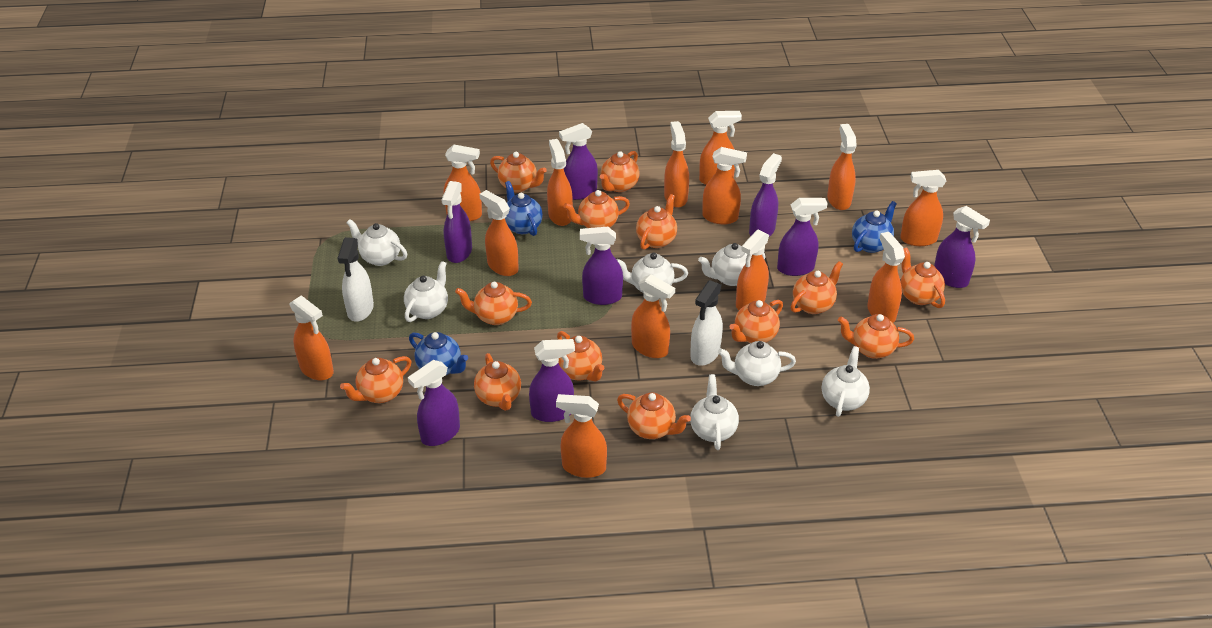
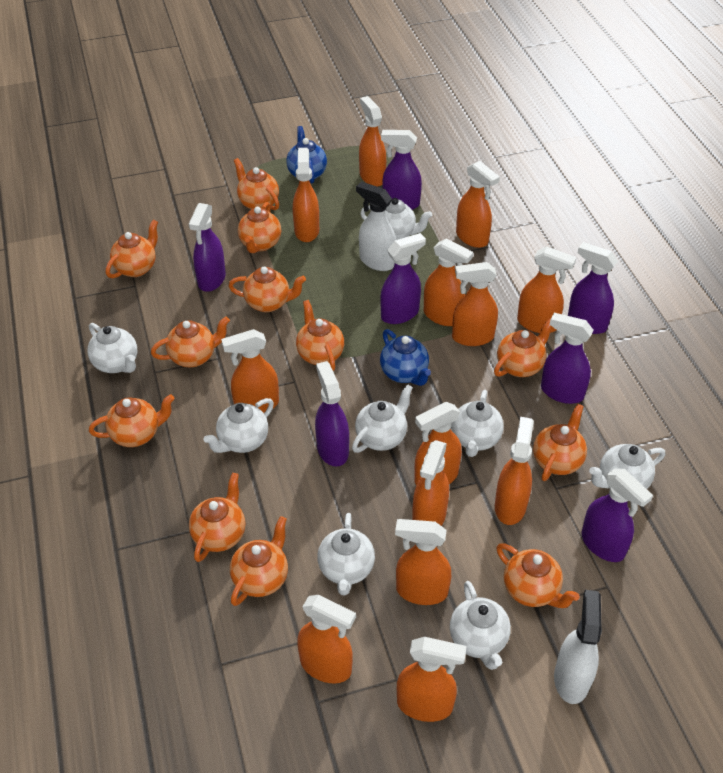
blue teapot: 3 -> 2
orange teapot: 13 -> 12
purple spray bottle: 8 -> 7
white teapot: 7 -> 8

